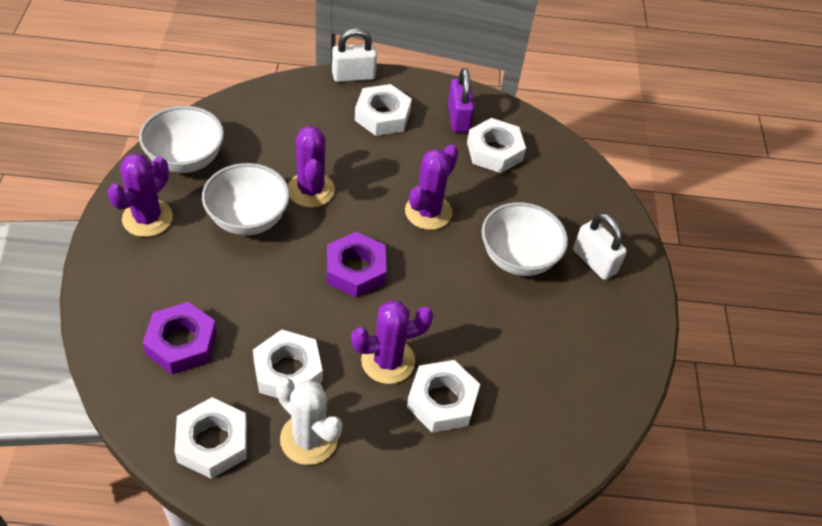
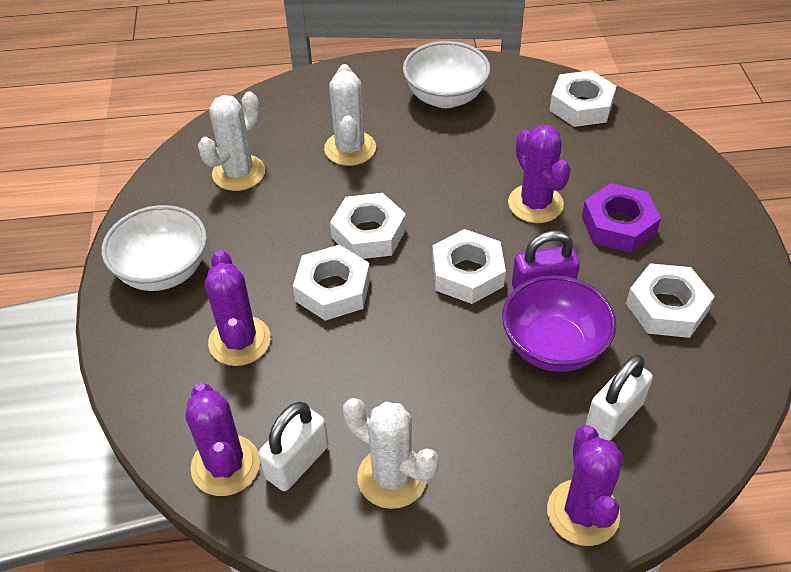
purple bowl: 0 -> 1
purple nut: 2 -> 1
white bowl: 3 -> 2
white cactus: 1 -> 3

